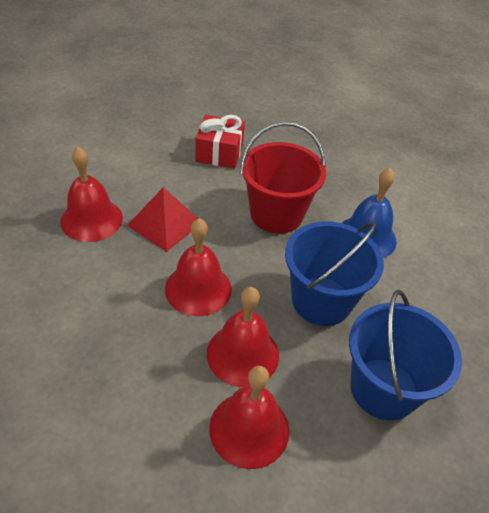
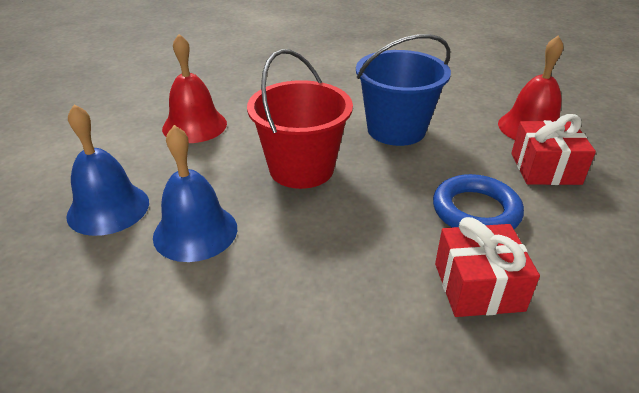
blue bell: 1 -> 2
blue bucket: 2 -> 1
blue ring: 0 -> 1
red bell: 4 -> 2
red gift: 1 -> 2
red pyramid: 1 -> 0

